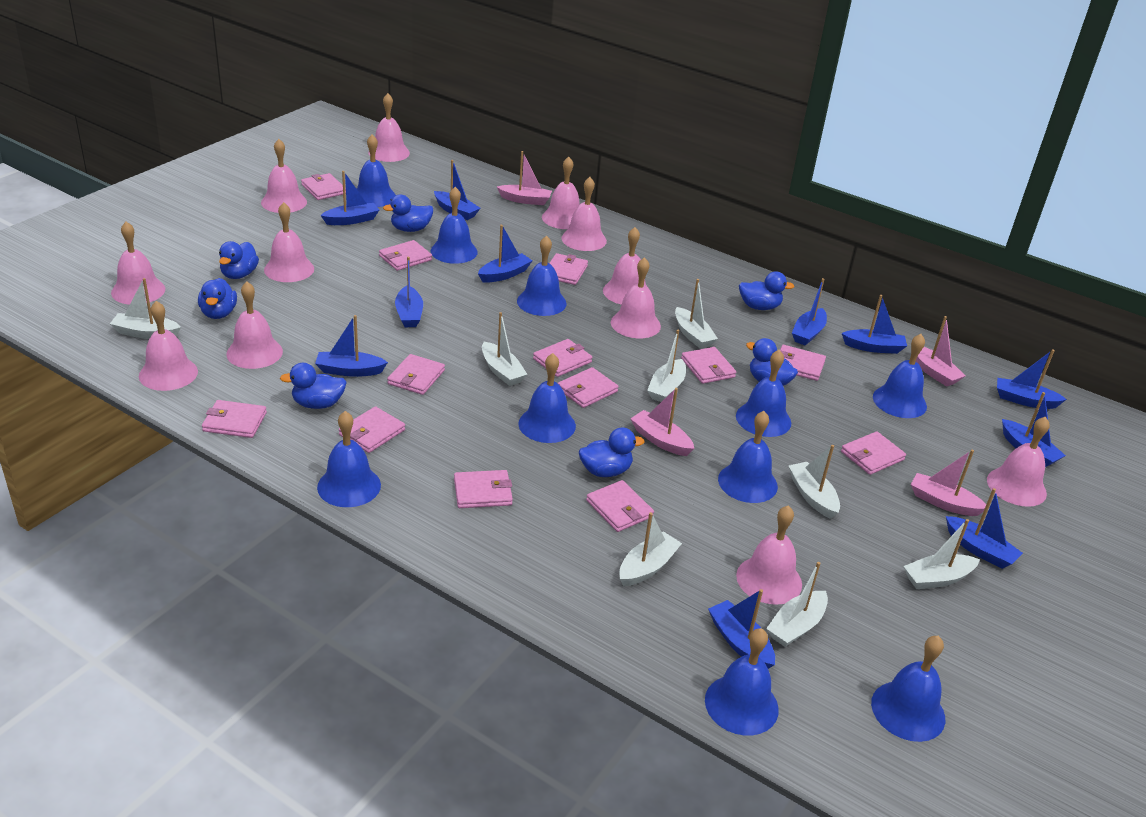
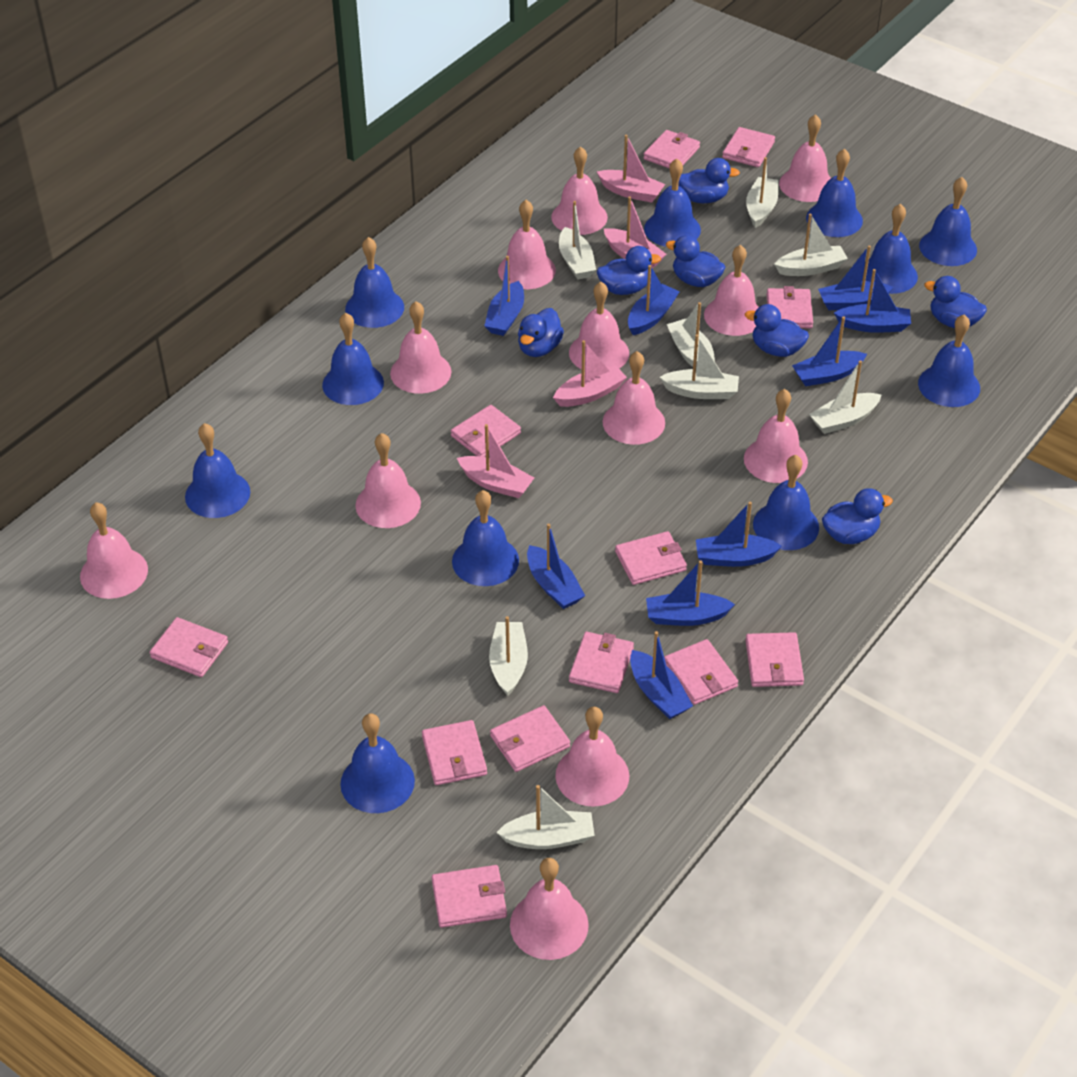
blue bell: 10 -> 11
blue boat: 11 -> 9
pink wallet: 13 -> 12

